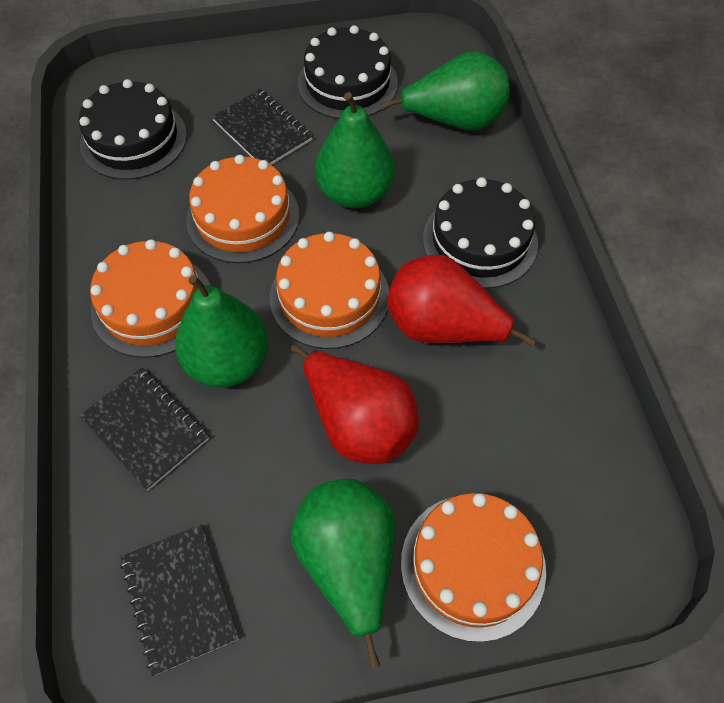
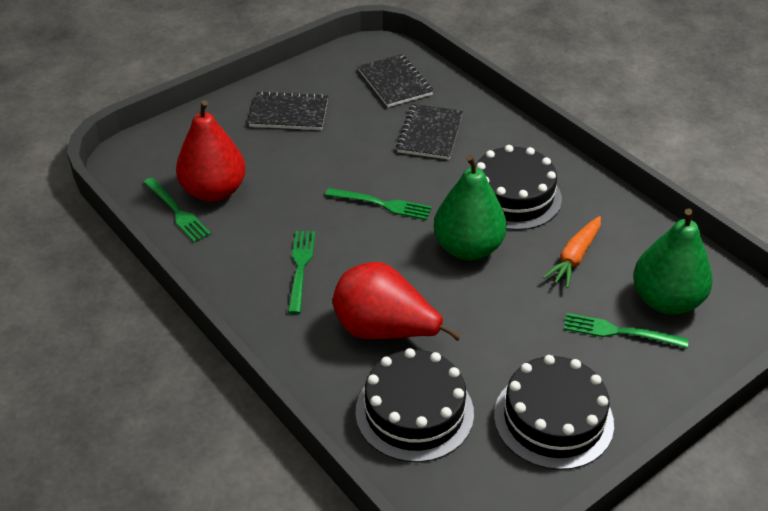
green fork: 0 -> 4
green pear: 4 -> 2
orange cake: 4 -> 0
orange carrot: 0 -> 1

